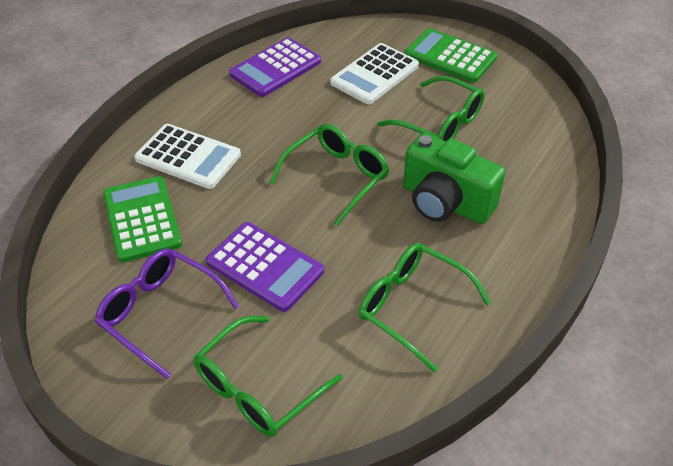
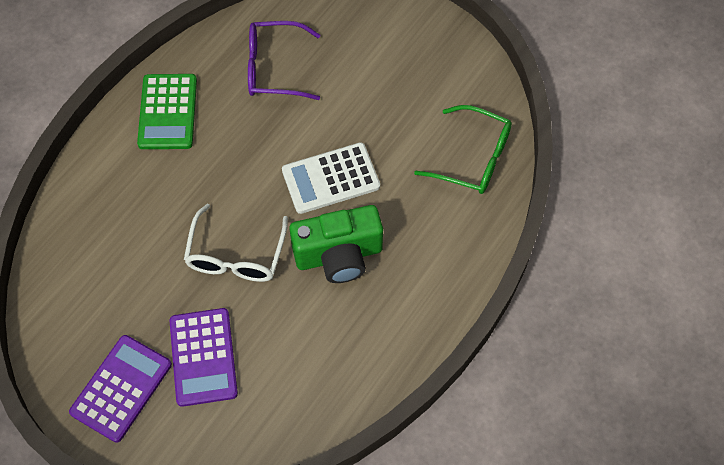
green calculator: 2 -> 1
green glasses: 4 -> 1
white calculator: 2 -> 1
white glasses: 0 -> 1

